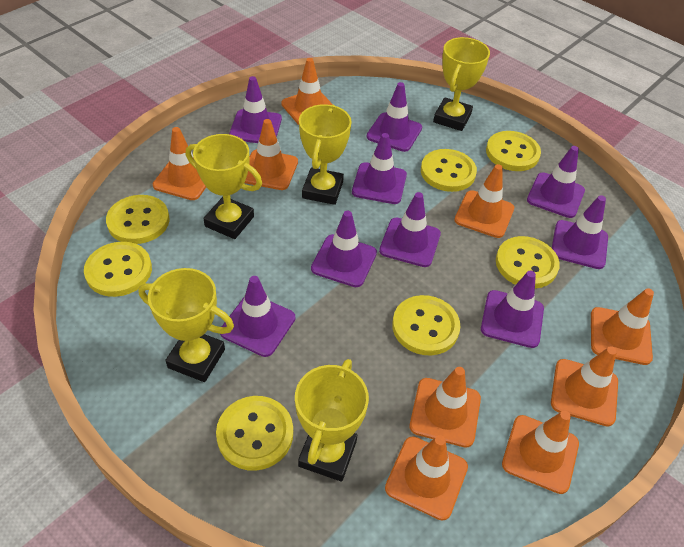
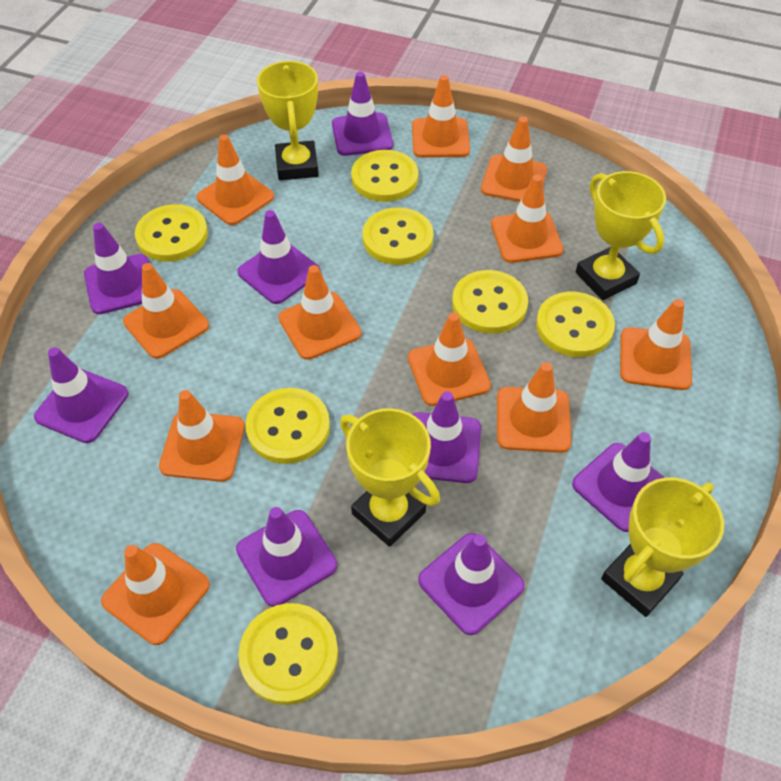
orange traffic cone: 9 -> 11
purple traffic cone: 9 -> 8
yellow trophy: 5 -> 4

